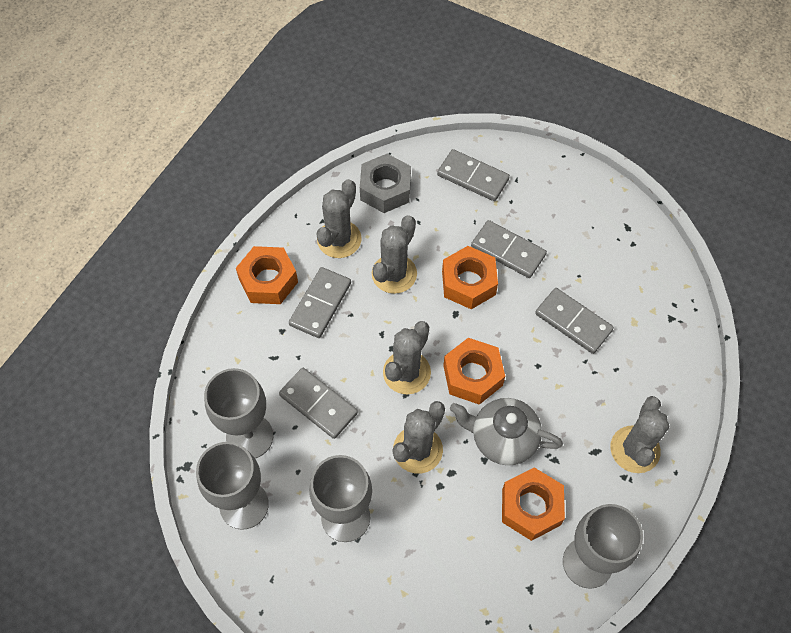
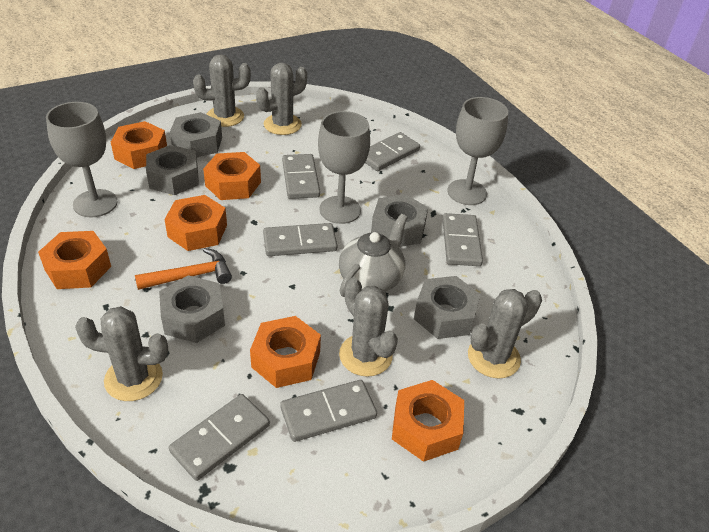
grey domino: 5 -> 6
grey goblet: 4 -> 3
grey nut: 1 -> 5
orange hammer: 0 -> 1
orange nut: 4 -> 6

